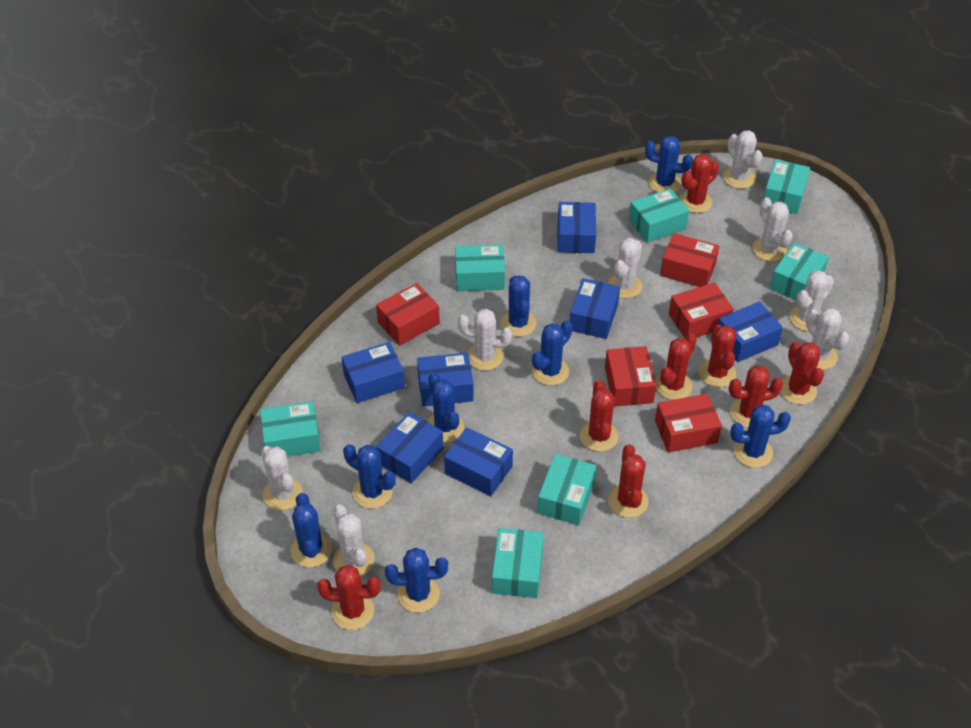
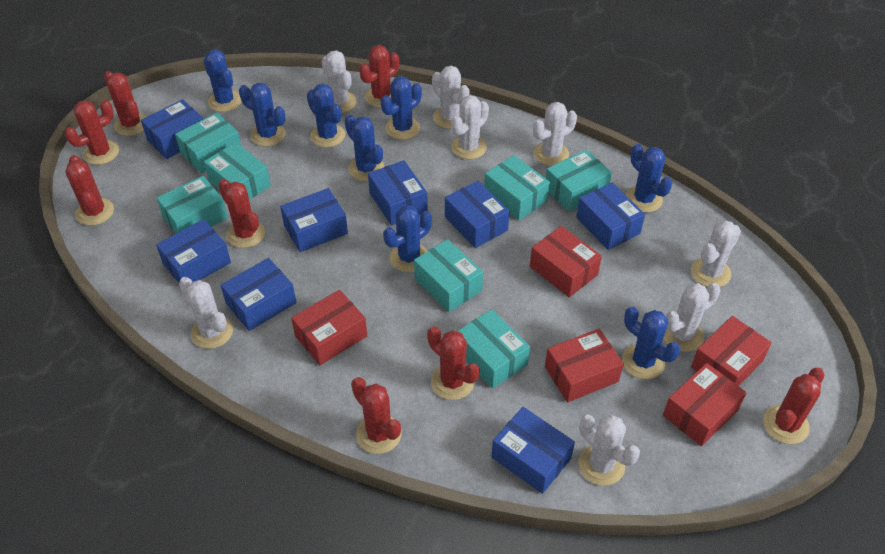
blue box: 7 -> 8

